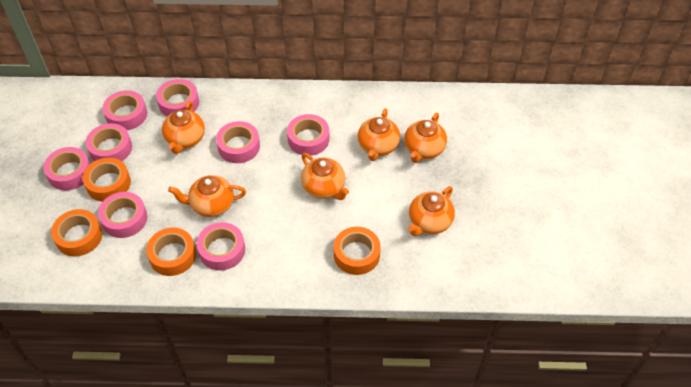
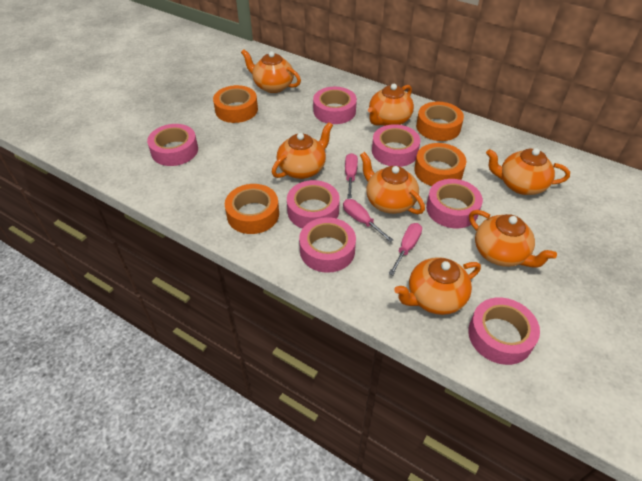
orange teapot: 6 -> 7
pink screwdriver: 0 -> 3
pink tape: 8 -> 7

